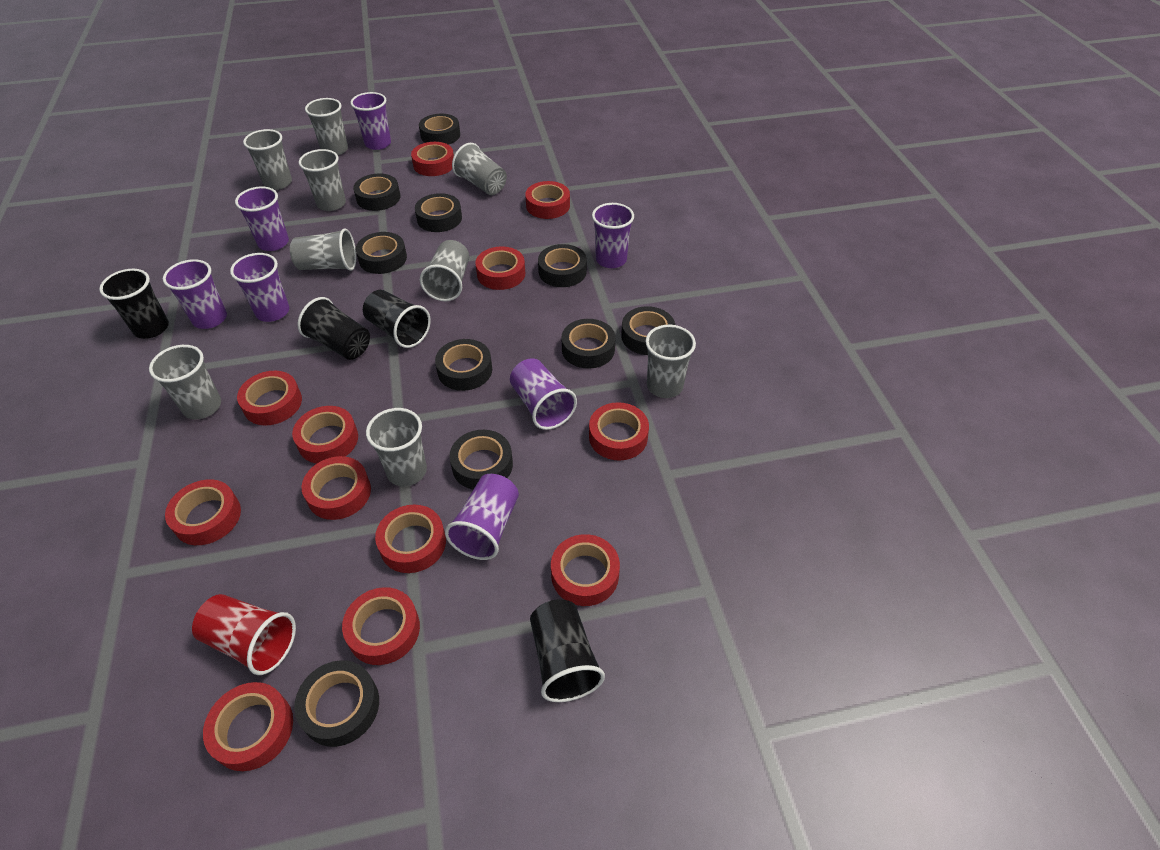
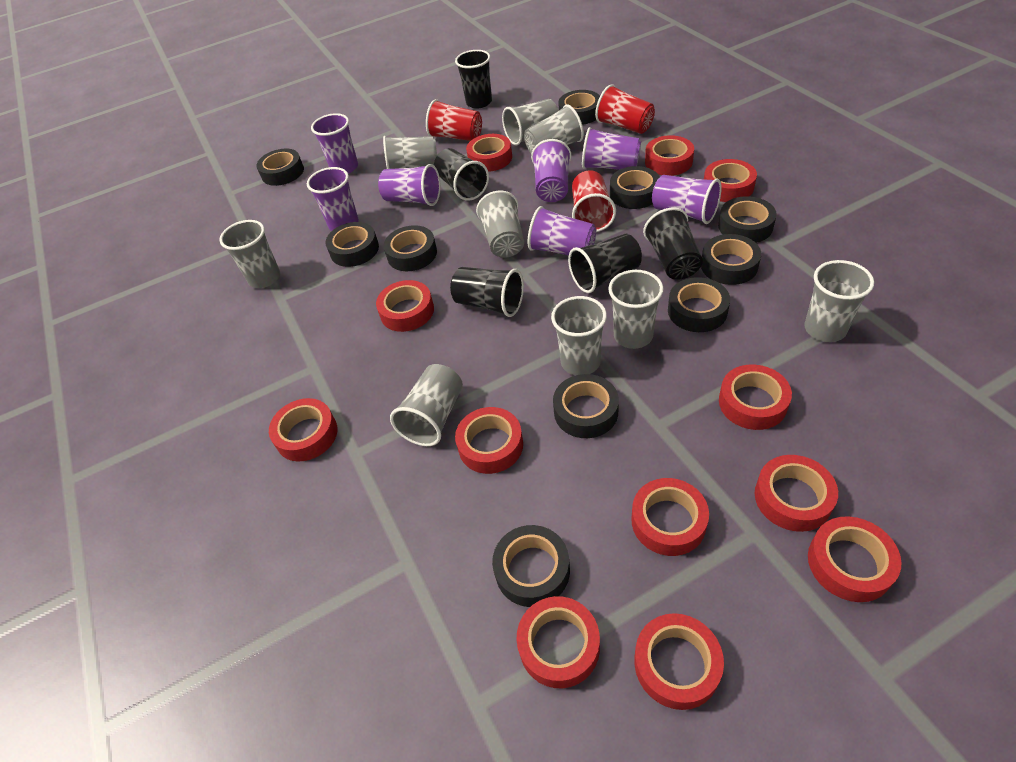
black cup: 4 -> 5
red cup: 1 -> 3

